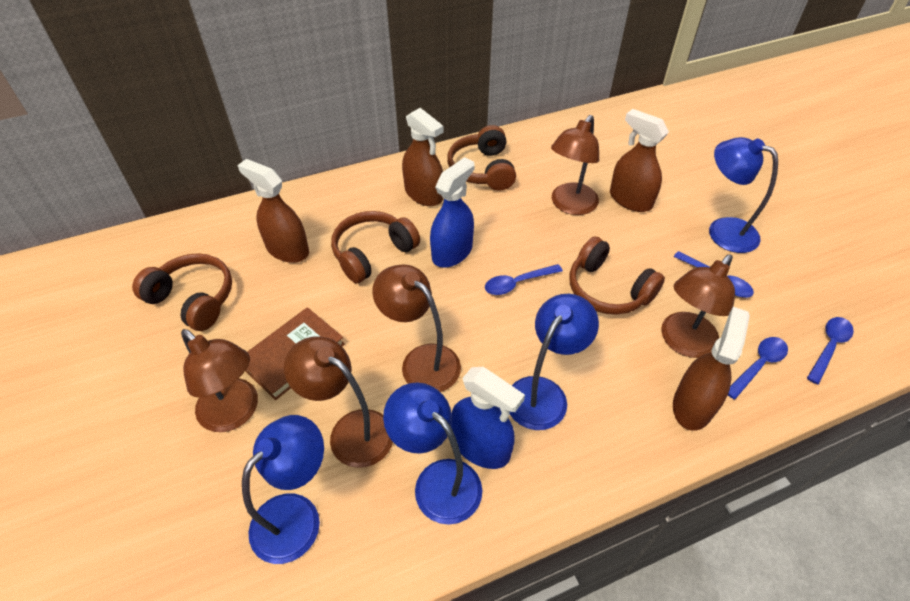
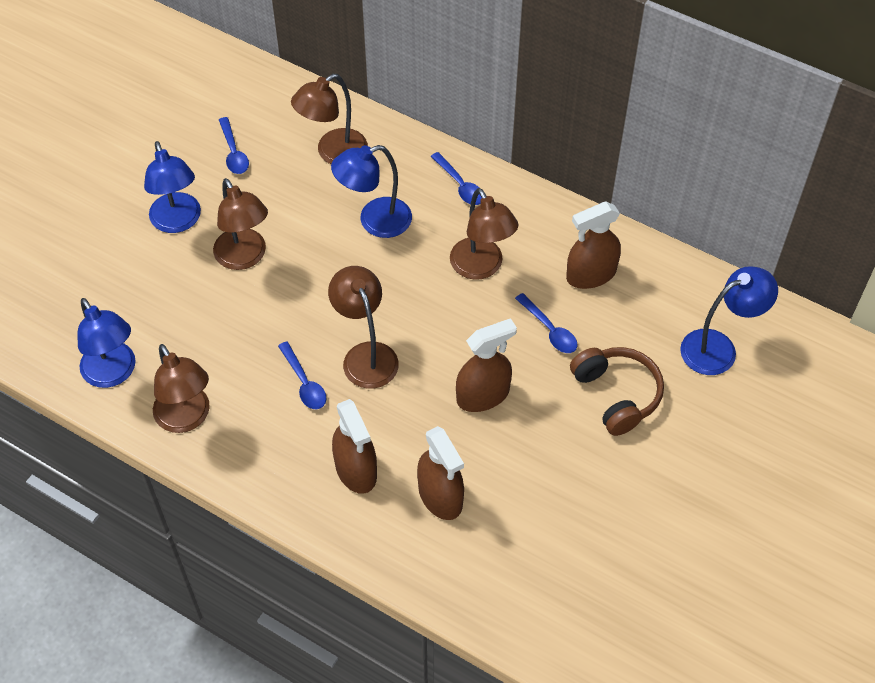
blue spray bottle: 2 -> 0
brown book: 1 -> 0
brown headphones: 4 -> 1

